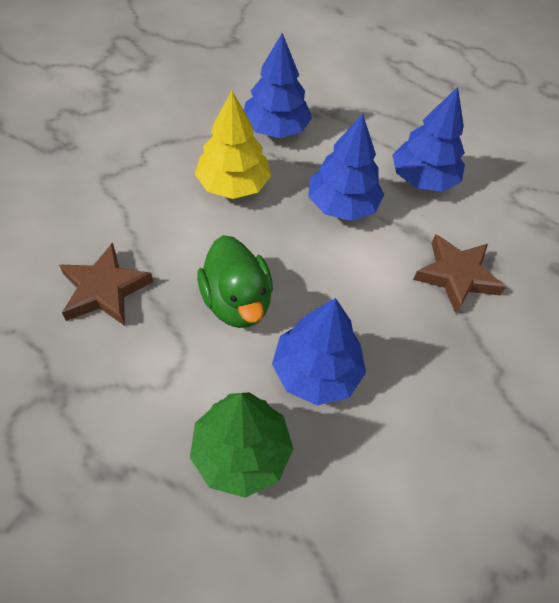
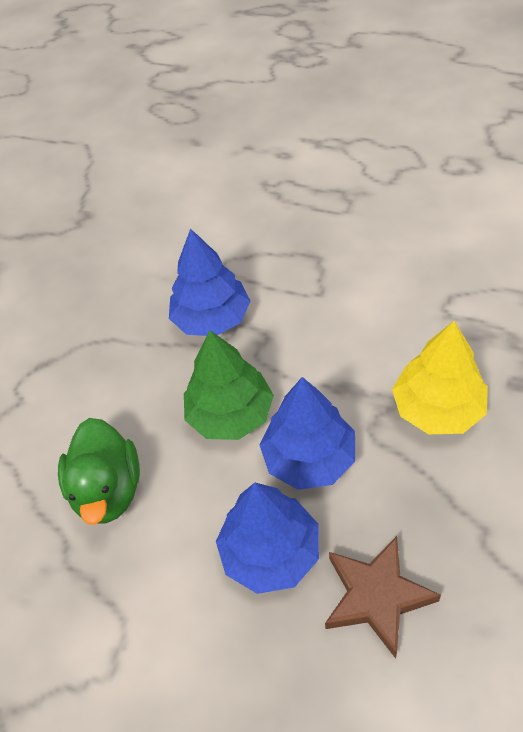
blue tree: 4 -> 3
brown star: 2 -> 1

